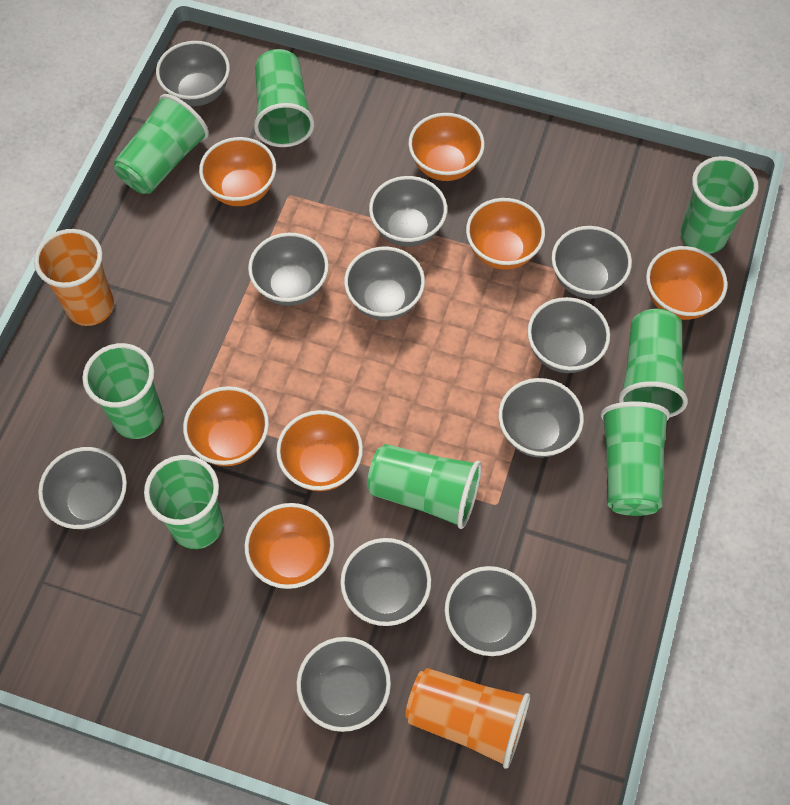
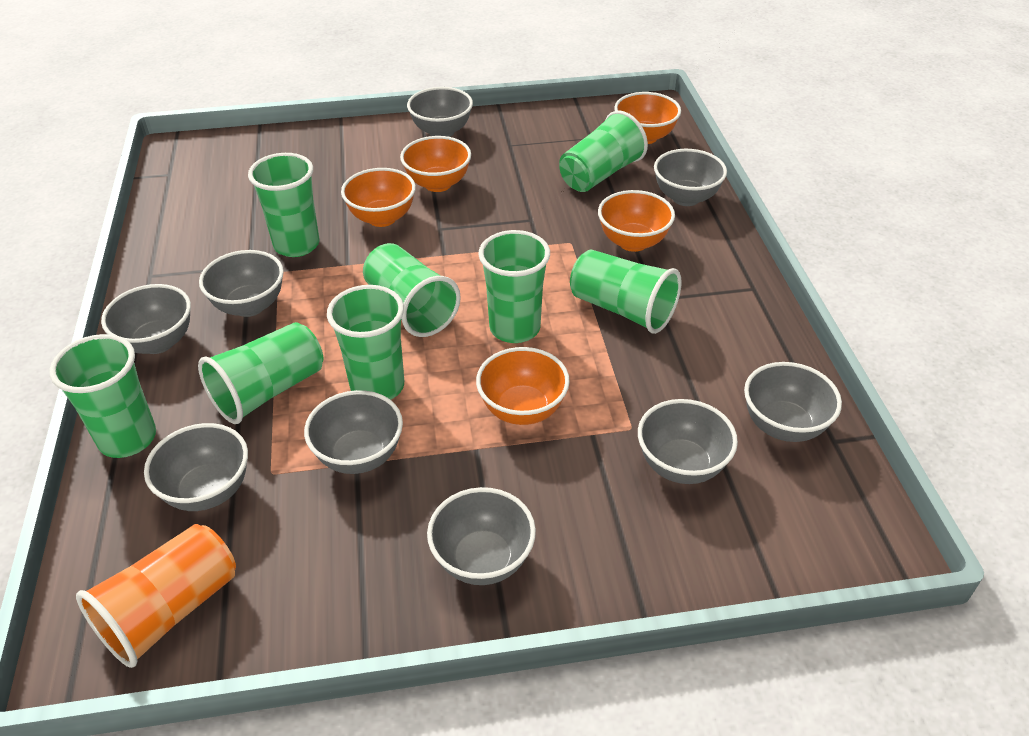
grey bowl: 11 -> 9
orange bowl: 7 -> 5
orange cup: 2 -> 1

